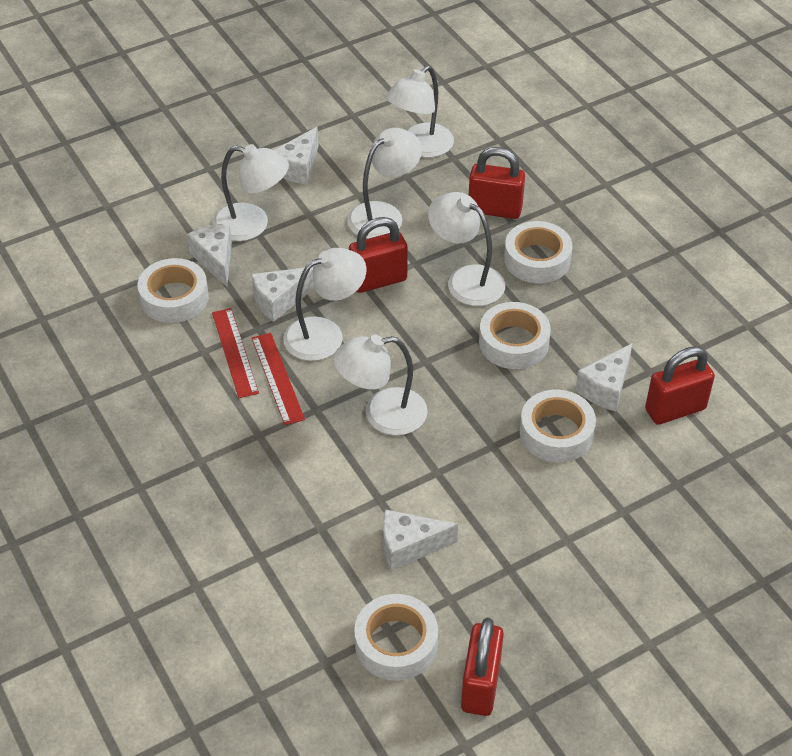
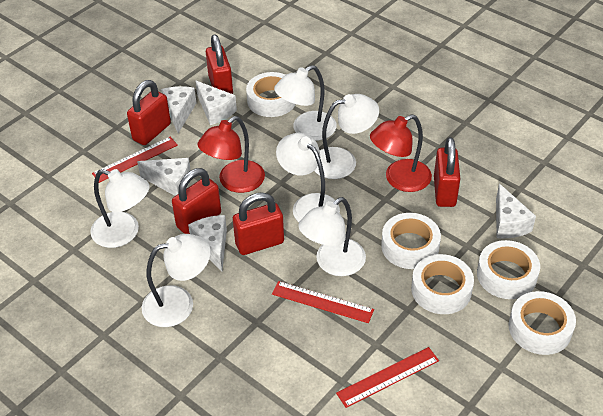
red lamp: 0 -> 2
red padlock: 4 -> 5
red ruler: 2 -> 3

